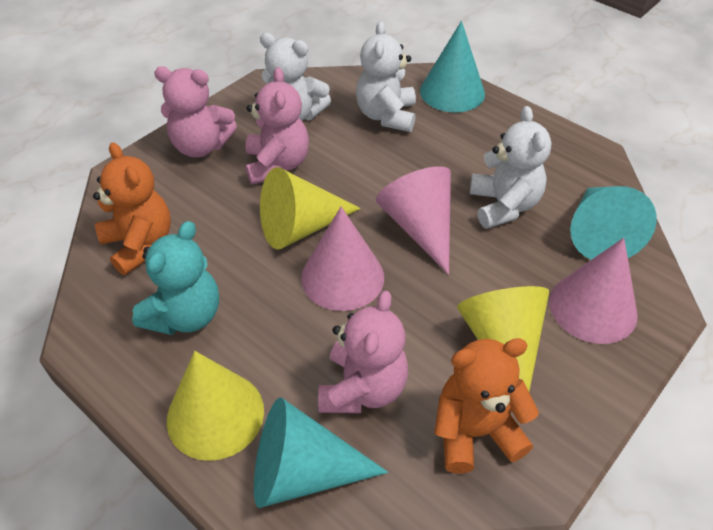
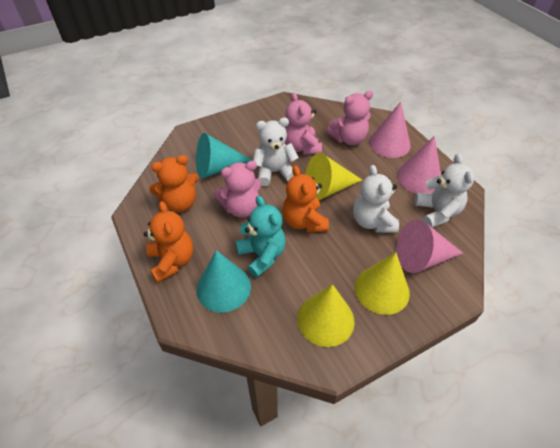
orange teddy bear: 2 -> 3
turquoise cone: 3 -> 2

